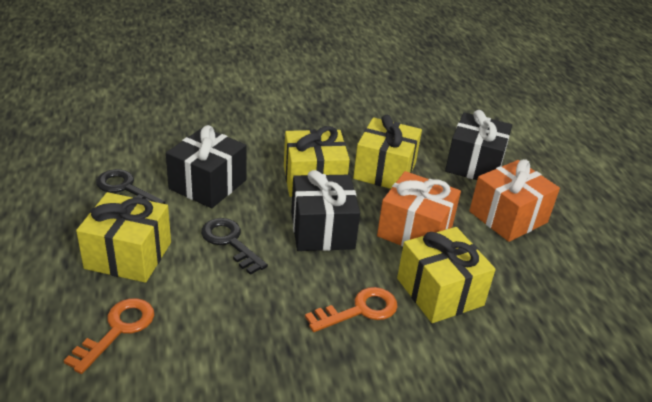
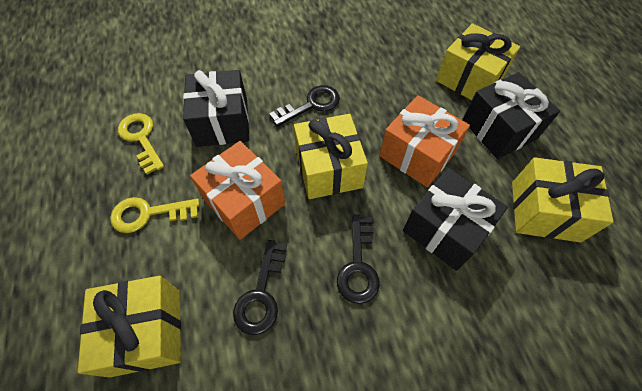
black key: 2 -> 3
orange key: 2 -> 0
yellow key: 0 -> 2

